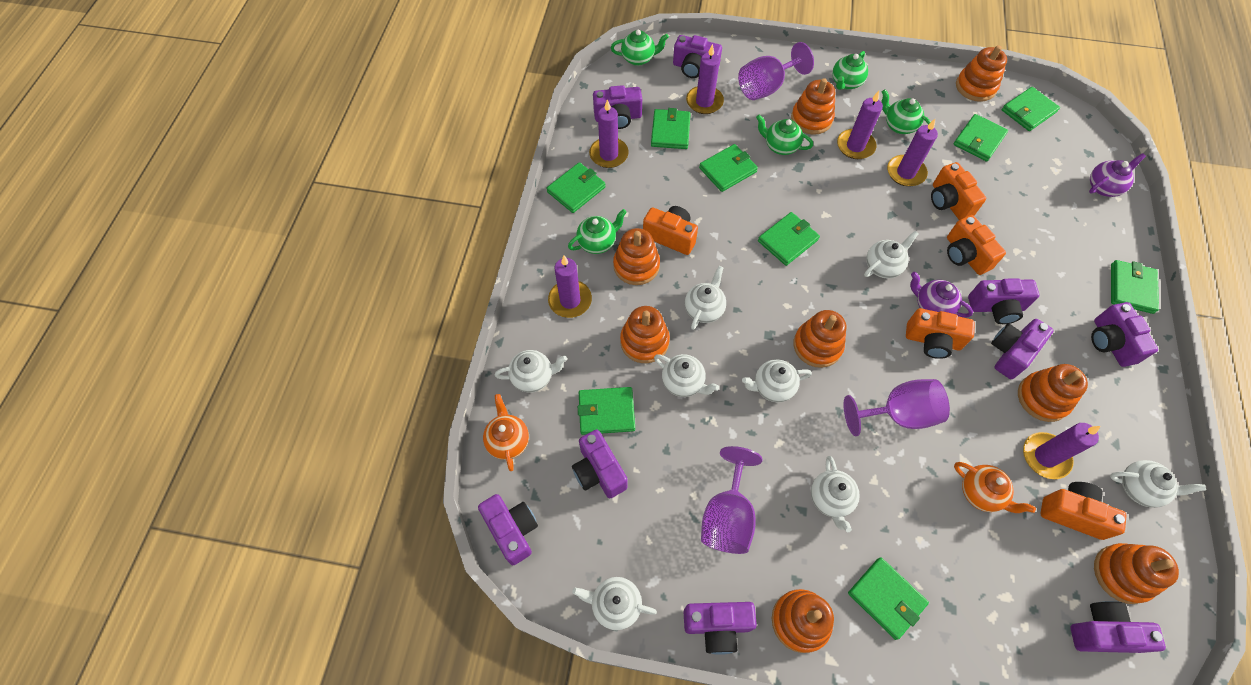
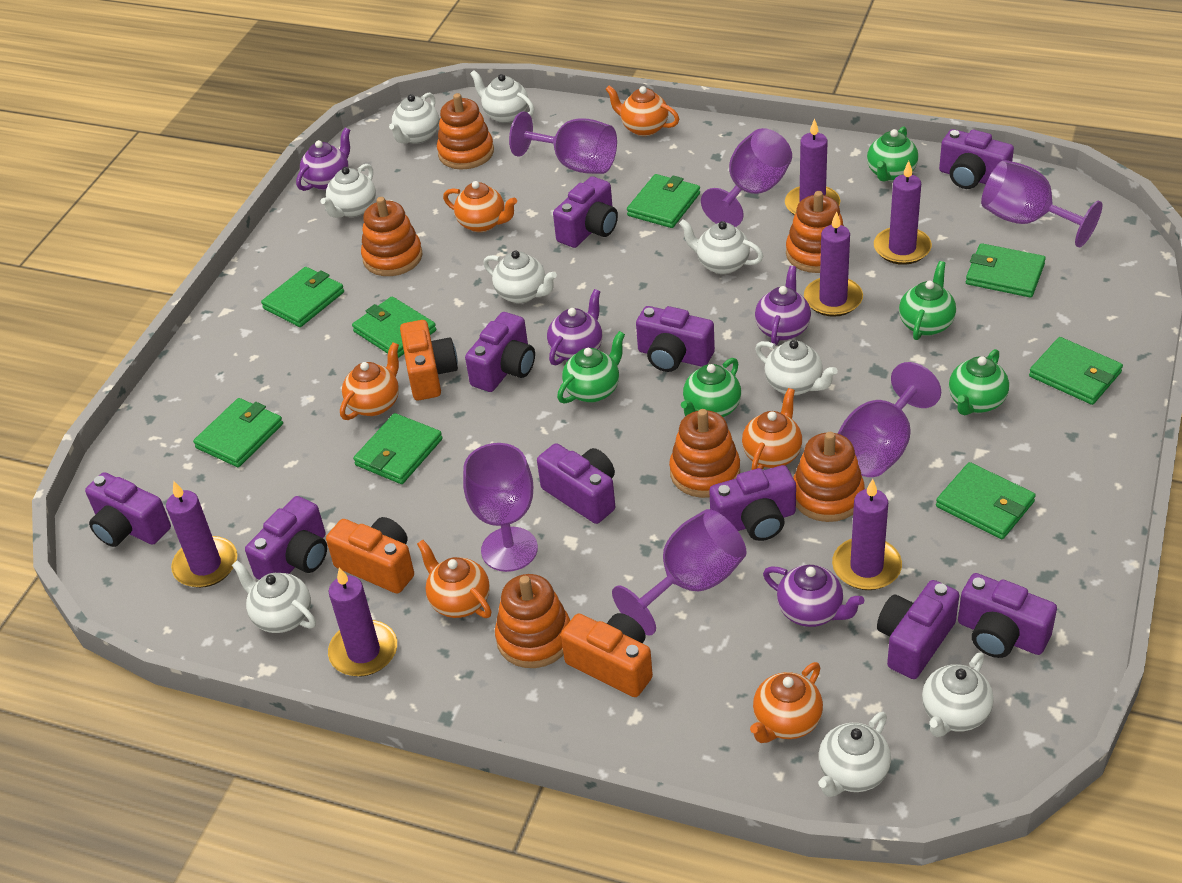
green wallet: 9 -> 8
orange camera: 5 -> 3
orange stacking toy: 8 -> 6
orange teapot: 2 -> 6
purple camera: 9 -> 10
purple goblet: 3 -> 6
purple teapot: 2 -> 4
white teapot: 8 -> 9

